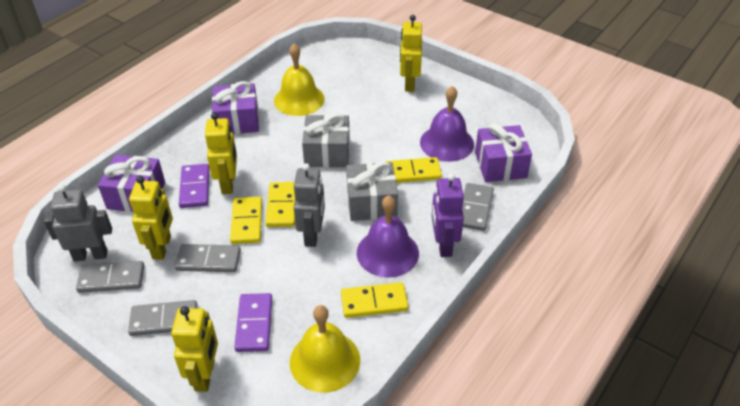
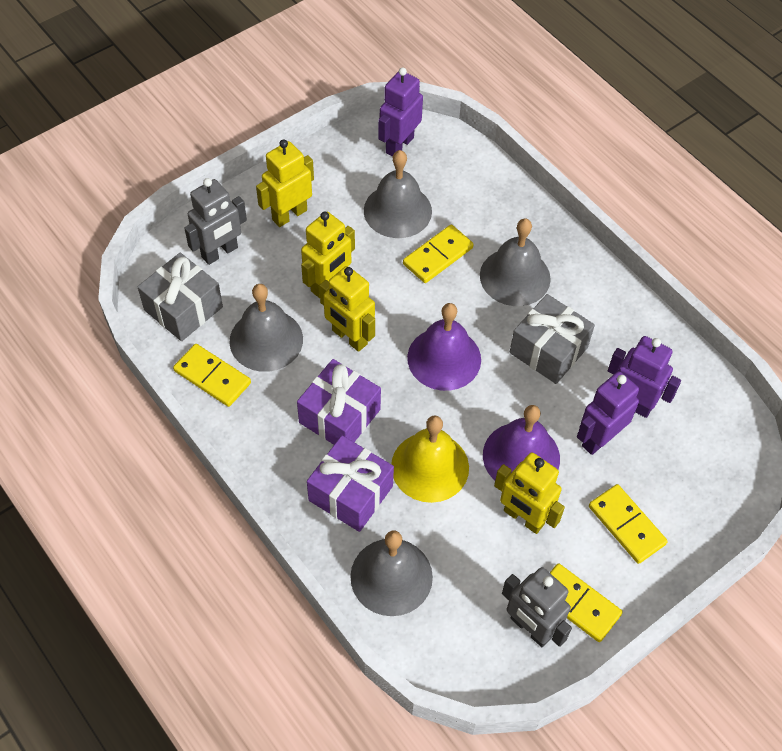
grey bell: 0 -> 4
grey domino: 4 -> 0
purple domino: 2 -> 0
purple gift: 3 -> 2
purple robot: 1 -> 3
yellow bell: 2 -> 1

